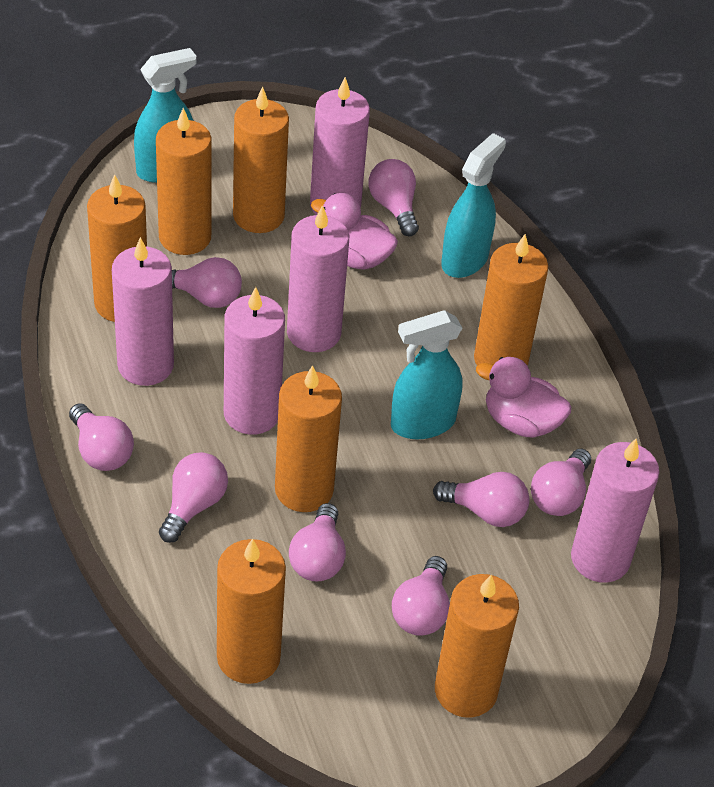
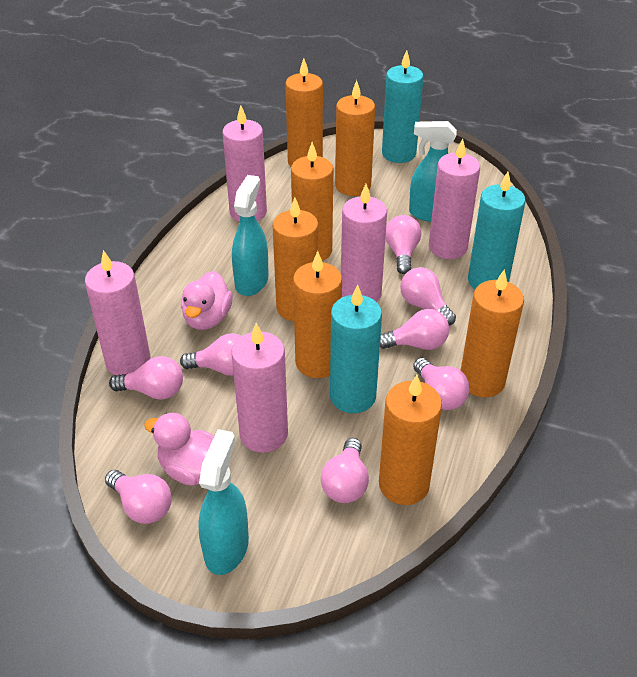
turquoise candle: 0 -> 3

